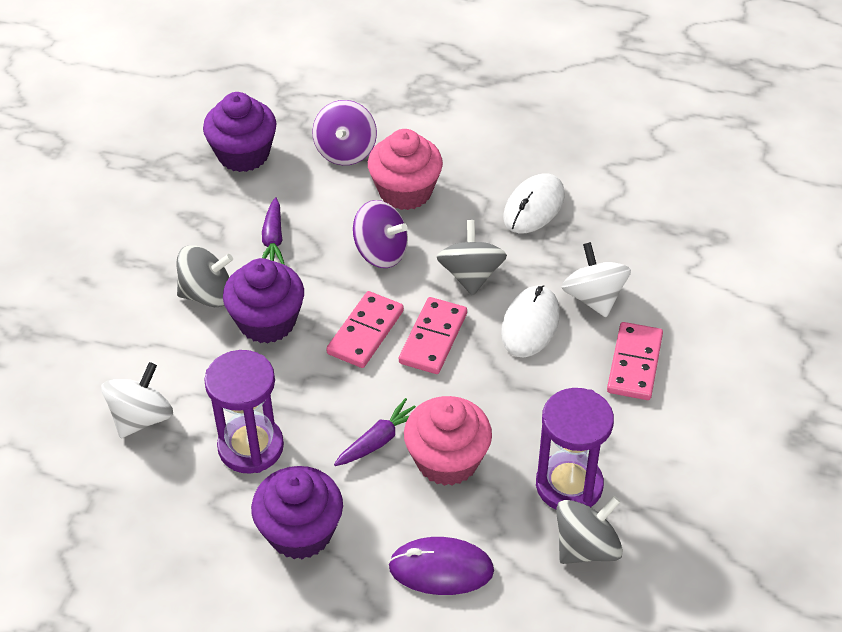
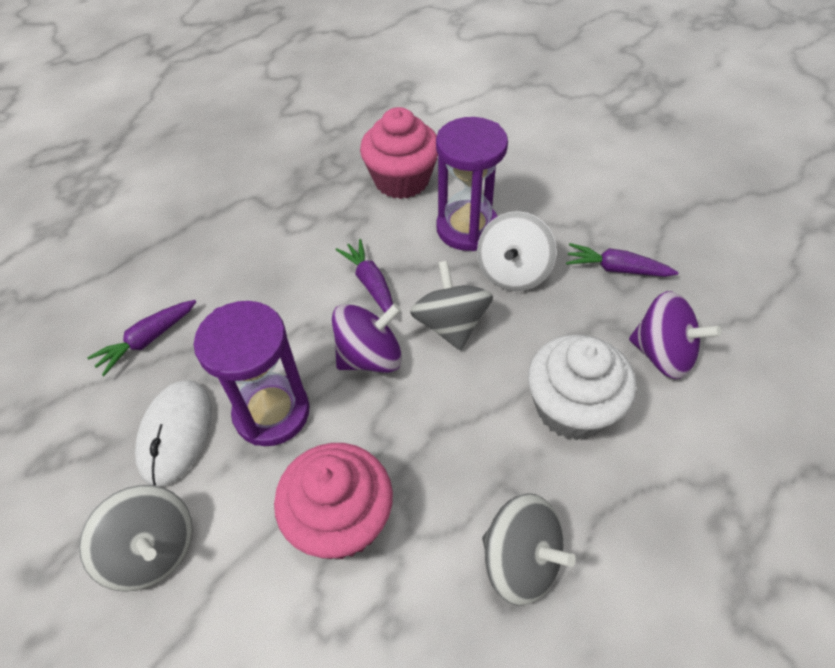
pink domino: 3 -> 0
purple carrot: 2 -> 3
purple cupcake: 3 -> 0
purple mouse: 1 -> 0
white cupcake: 0 -> 1
white mouse: 2 -> 1
white spinning top: 2 -> 1

